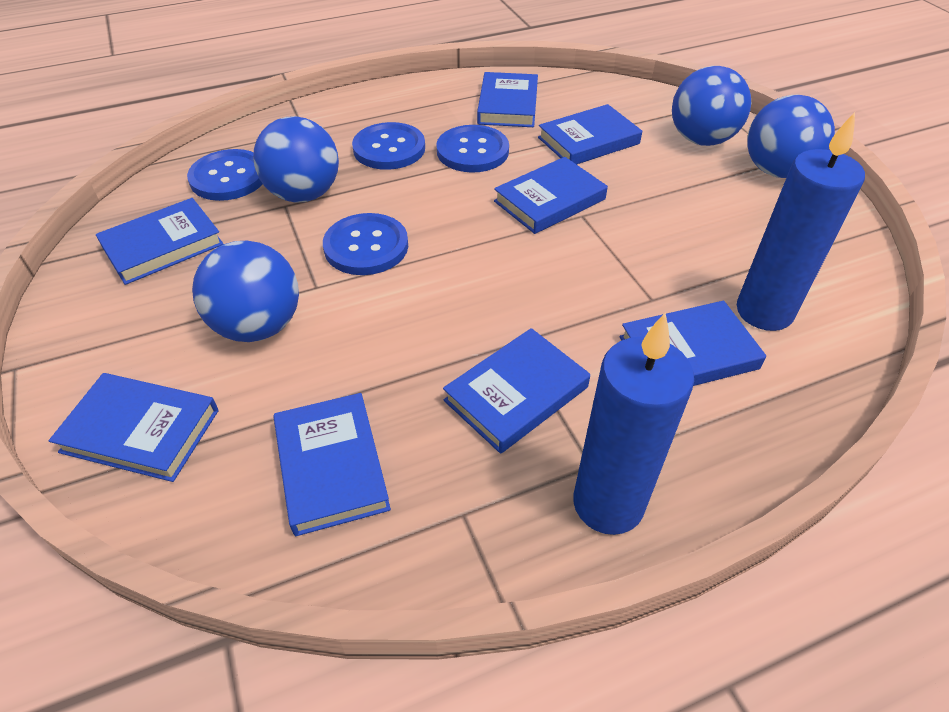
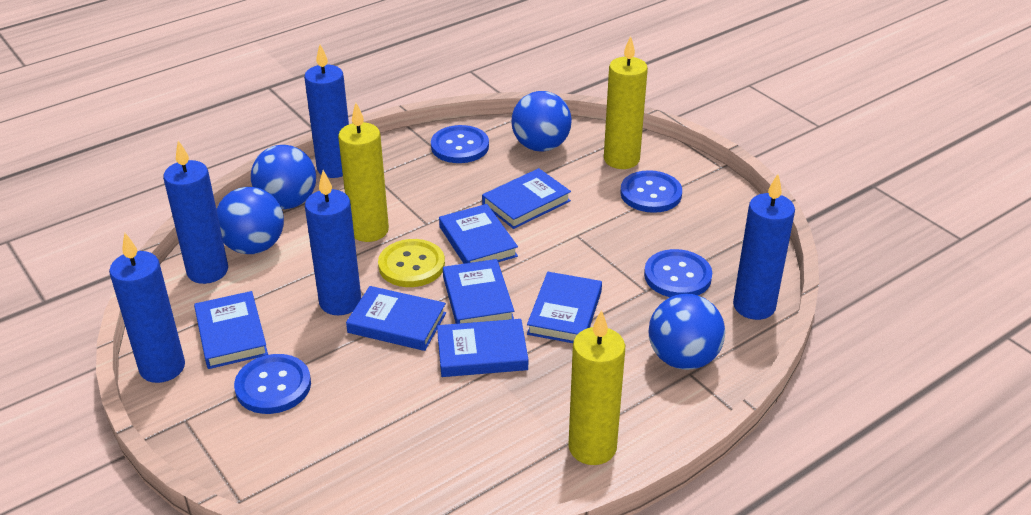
blue book: 8 -> 7
blue candle: 2 -> 5
yellow button: 0 -> 1
yellow candle: 0 -> 3

